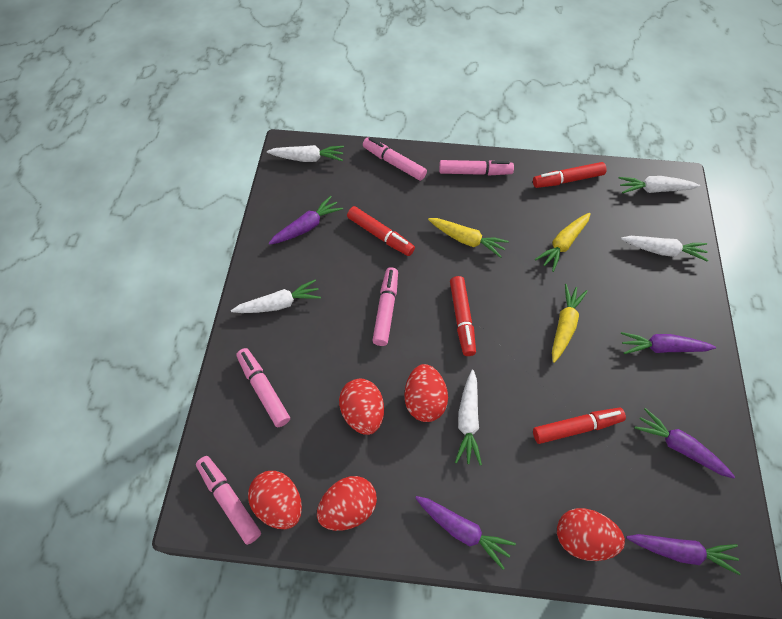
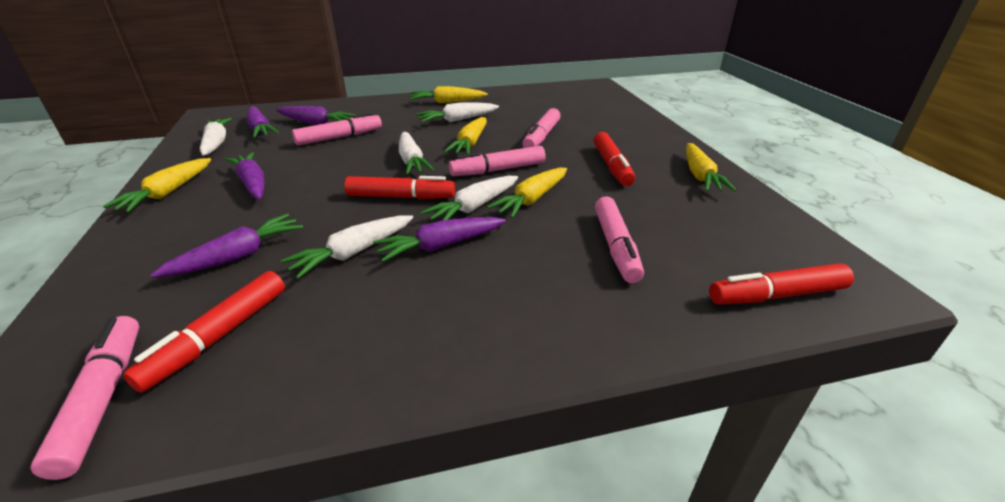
red egg: 5 -> 0
yellow carrot: 3 -> 5

